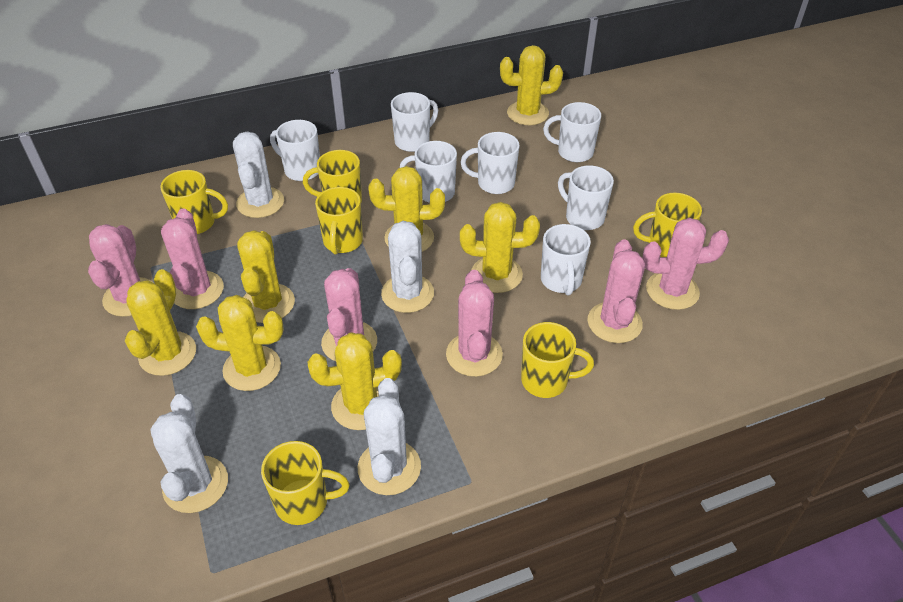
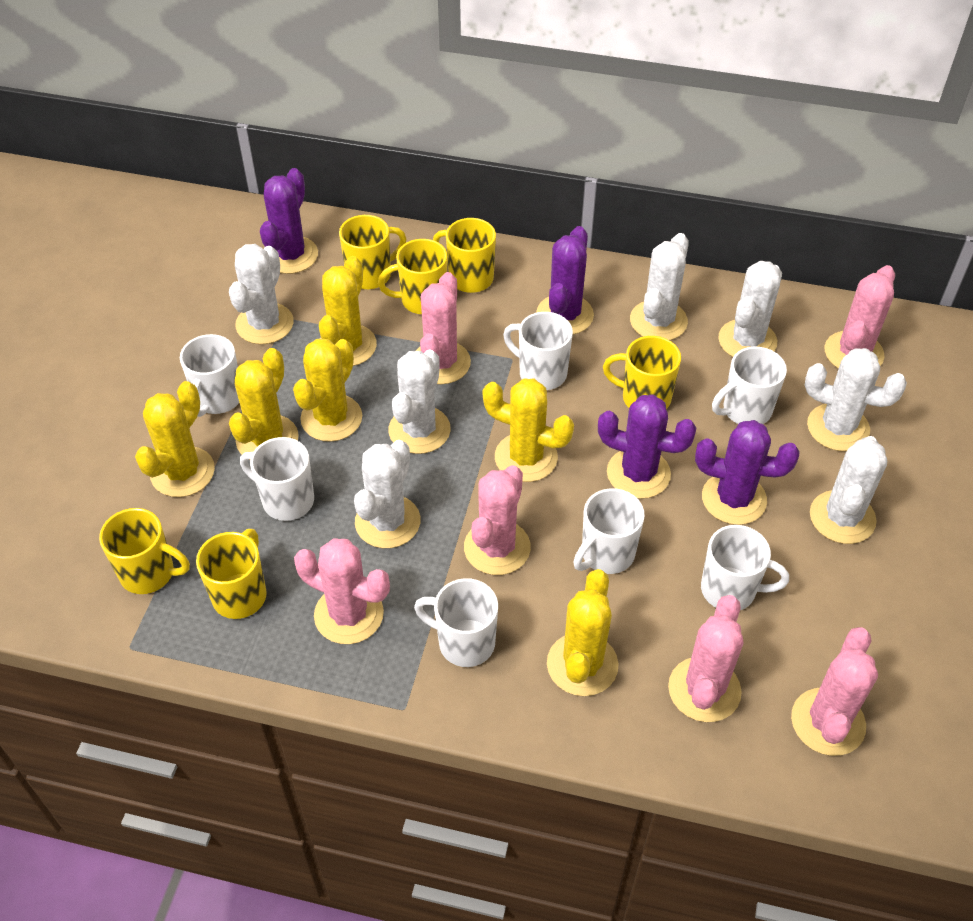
purple cactus: 0 -> 4
white cactus: 4 -> 7
yellow cactus: 7 -> 6

